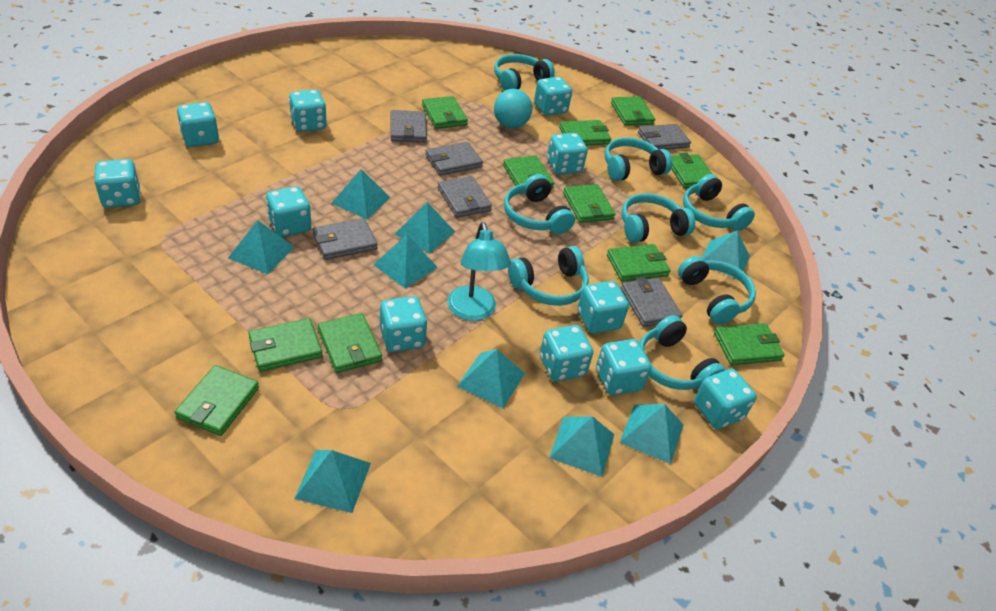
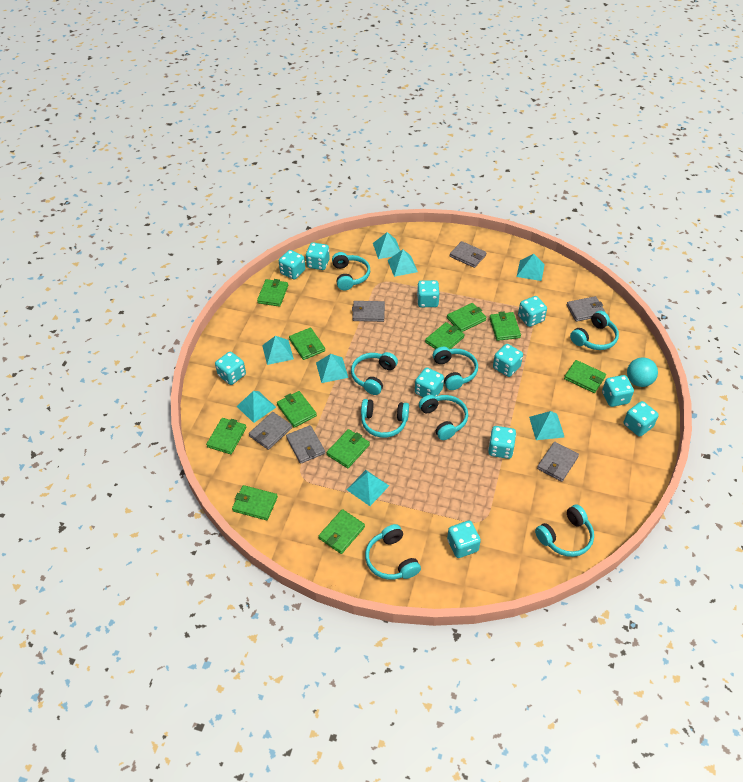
turquoise lamp: 1 -> 0
turquoise pyramid: 9 -> 8

